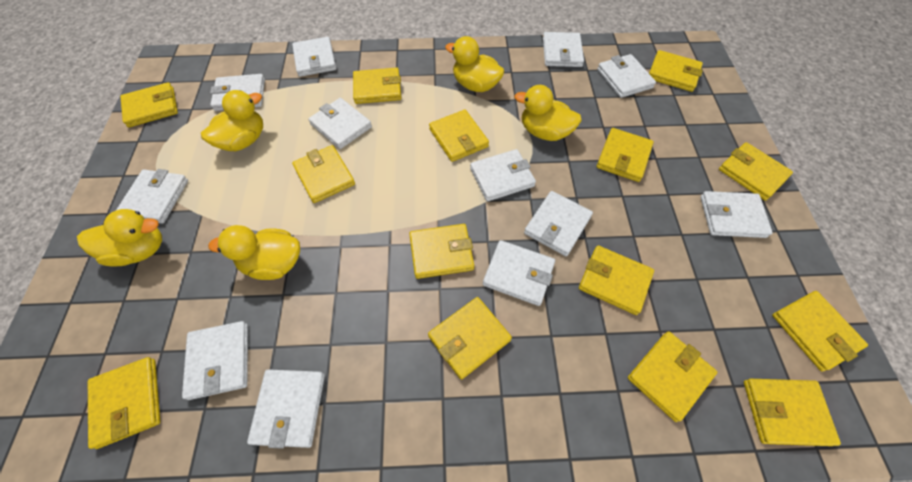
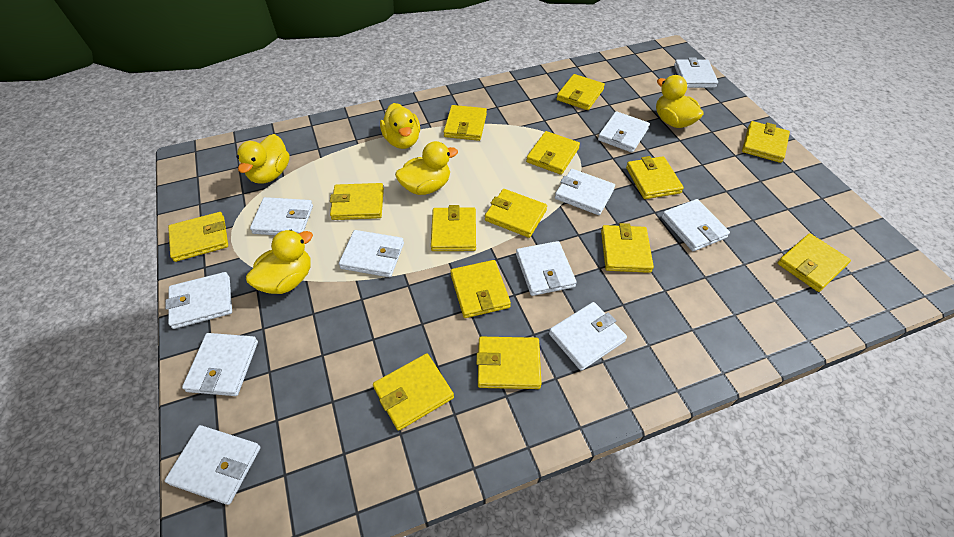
white wallet: 12 -> 11

